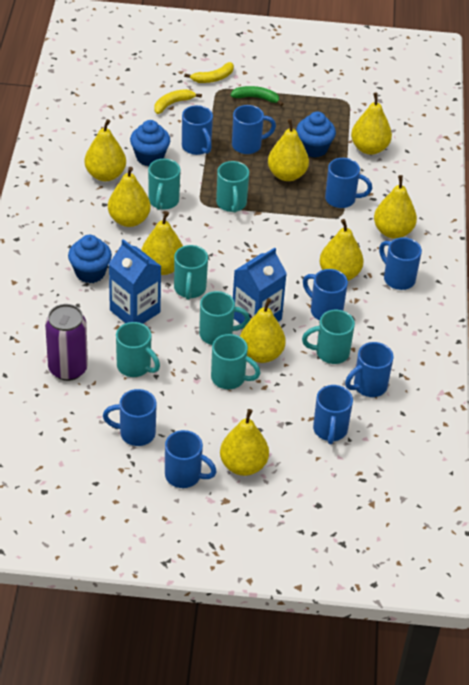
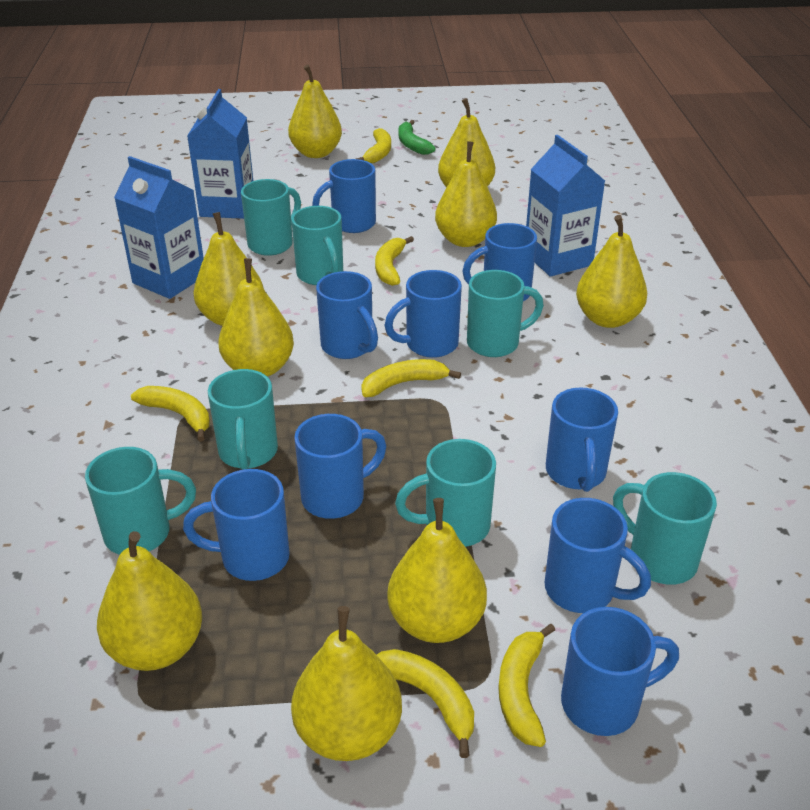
blue carton: 2 -> 3
blue cupcake: 3 -> 0
purple can: 1 -> 0
yellow banana: 2 -> 6

